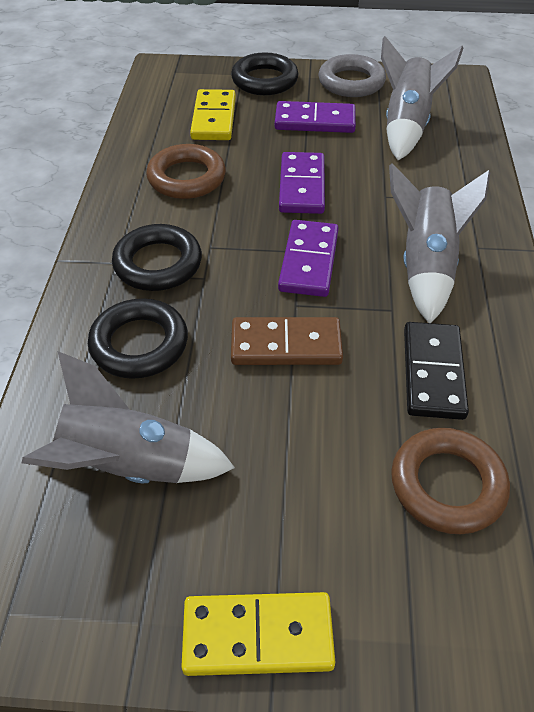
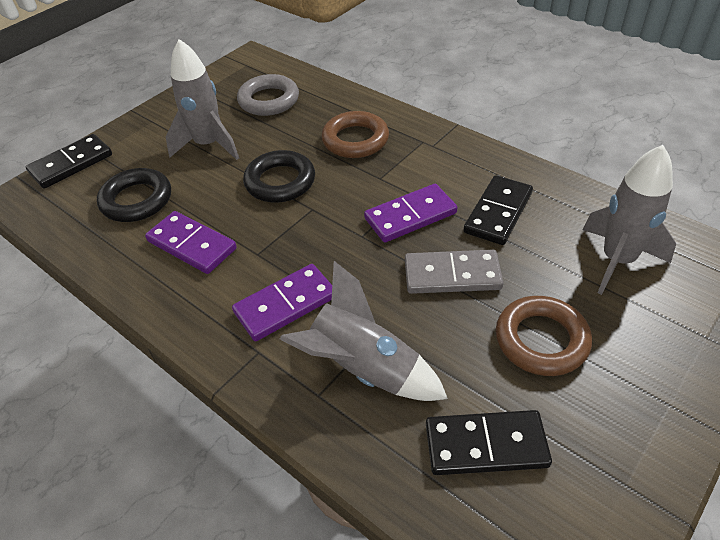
black domino: 1 -> 3
black ring: 3 -> 2
brown domino: 1 -> 0
grey domino: 0 -> 1
yellow domino: 2 -> 0

